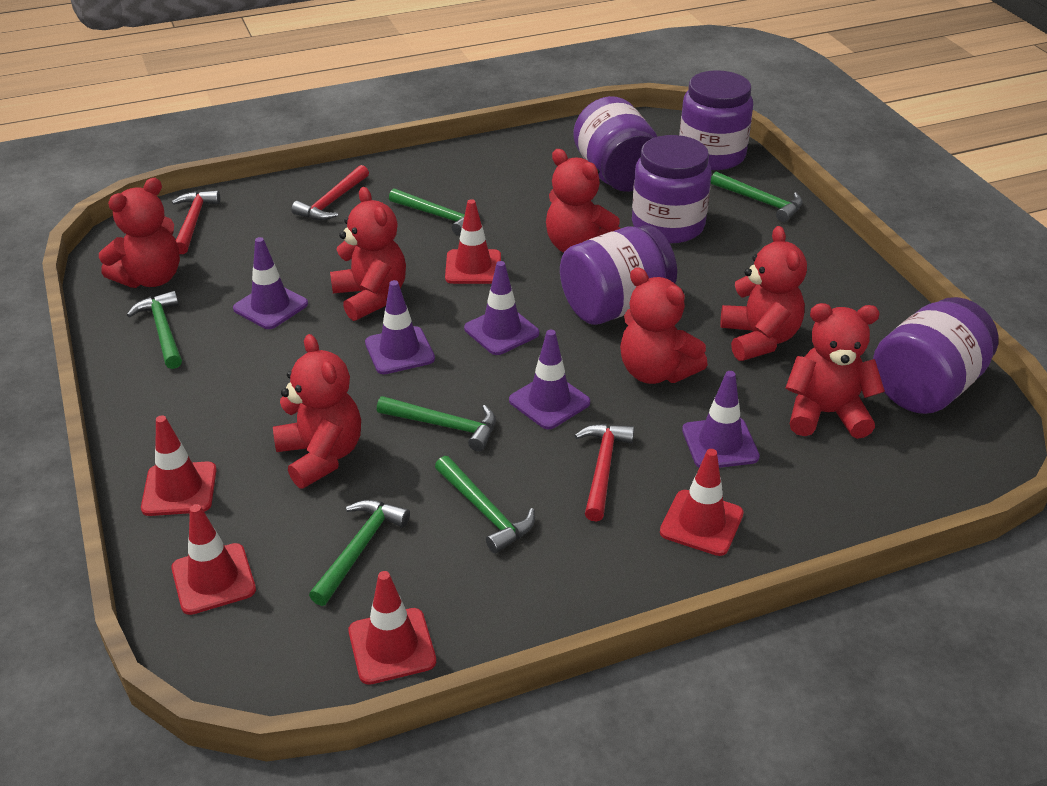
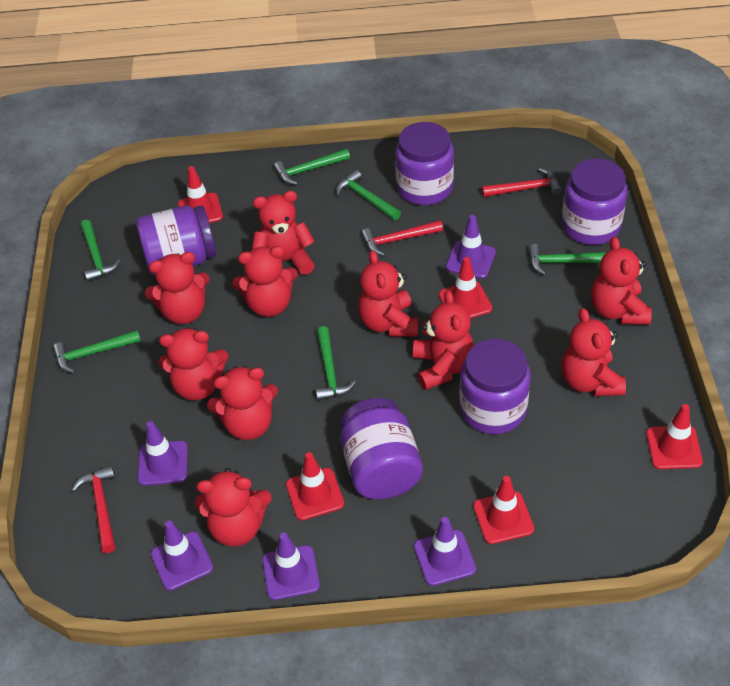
red teddy bear: 7 -> 10

